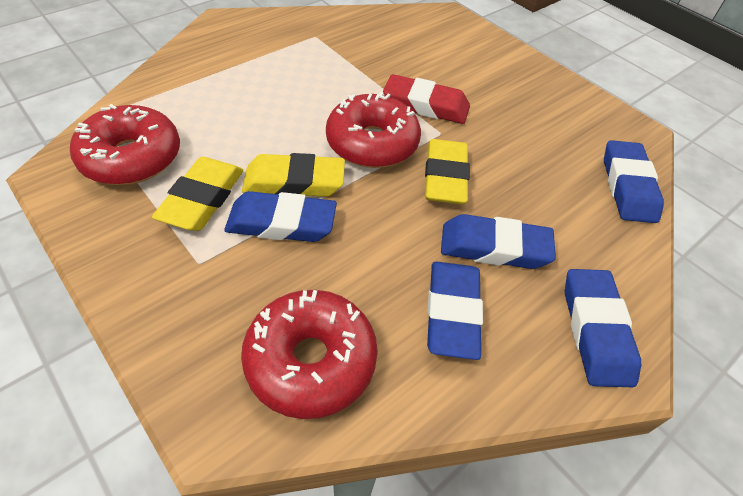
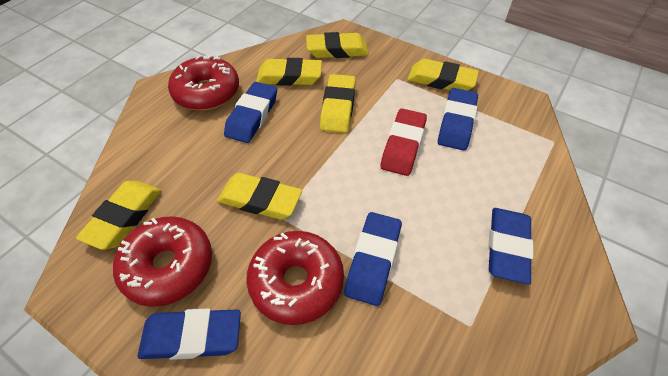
yellow eraser: 3 -> 6

